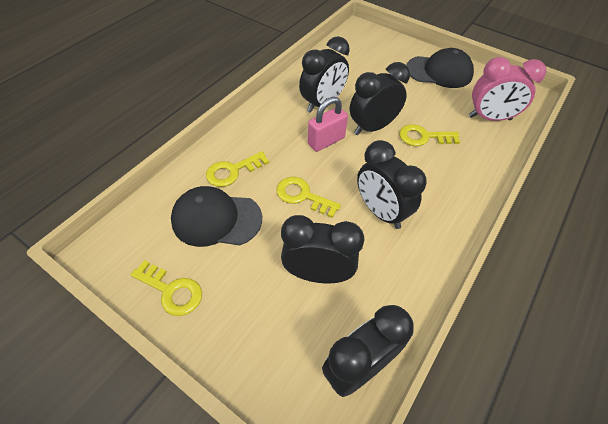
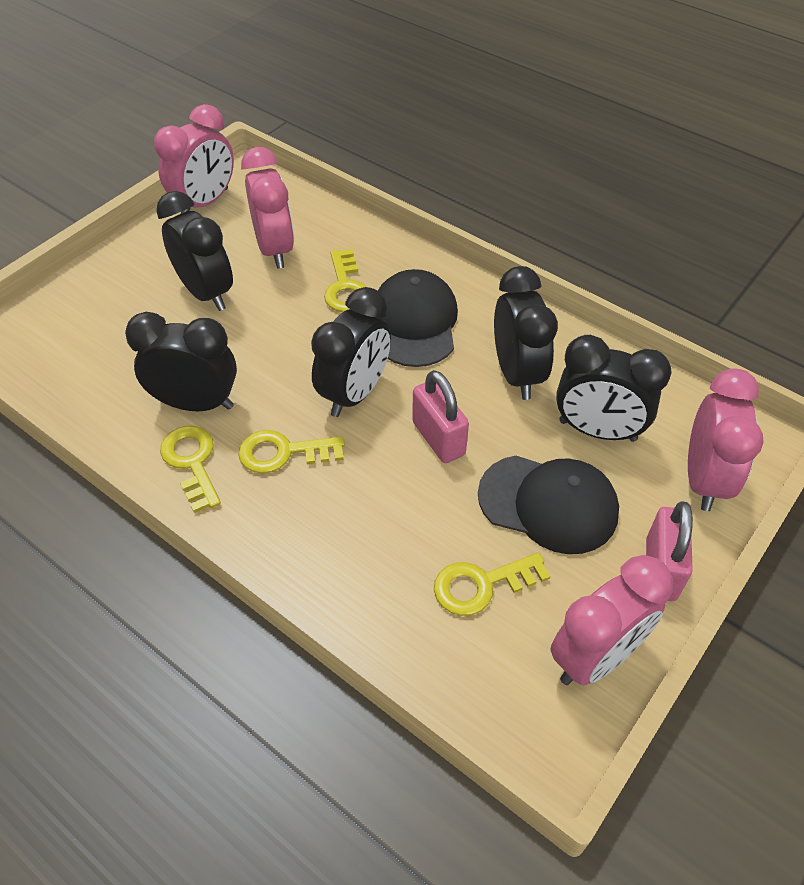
pink clock: 1 -> 4
pink padlock: 1 -> 2

